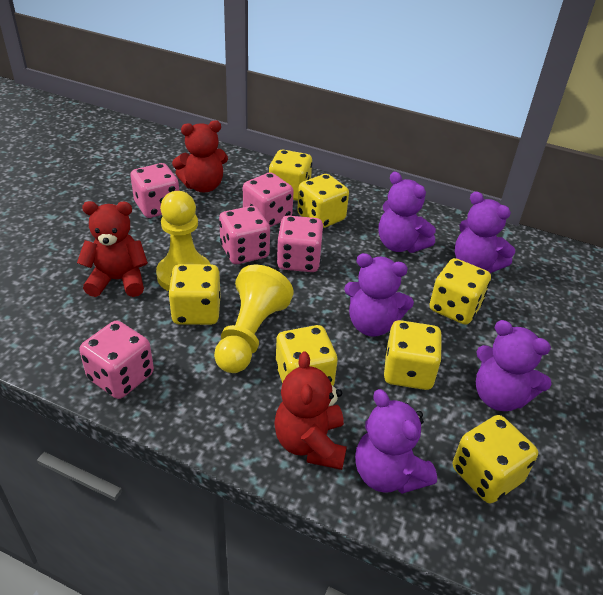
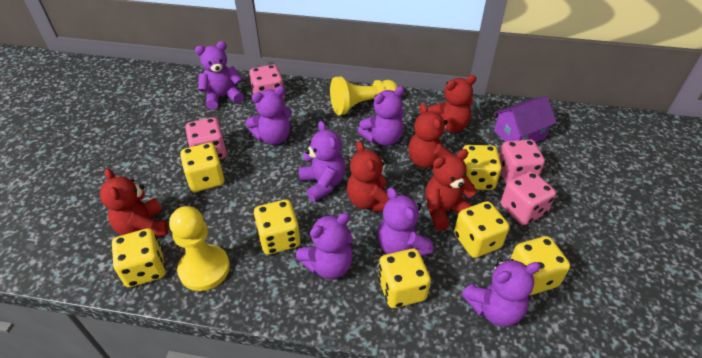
pink dice: 5 -> 4
purple house: 0 -> 1
purple teddy bear: 5 -> 7
red teddy bear: 3 -> 5

